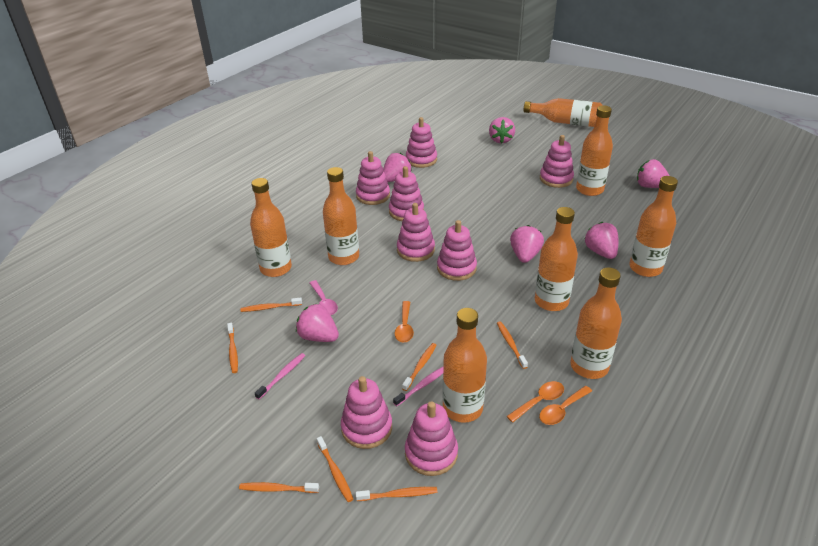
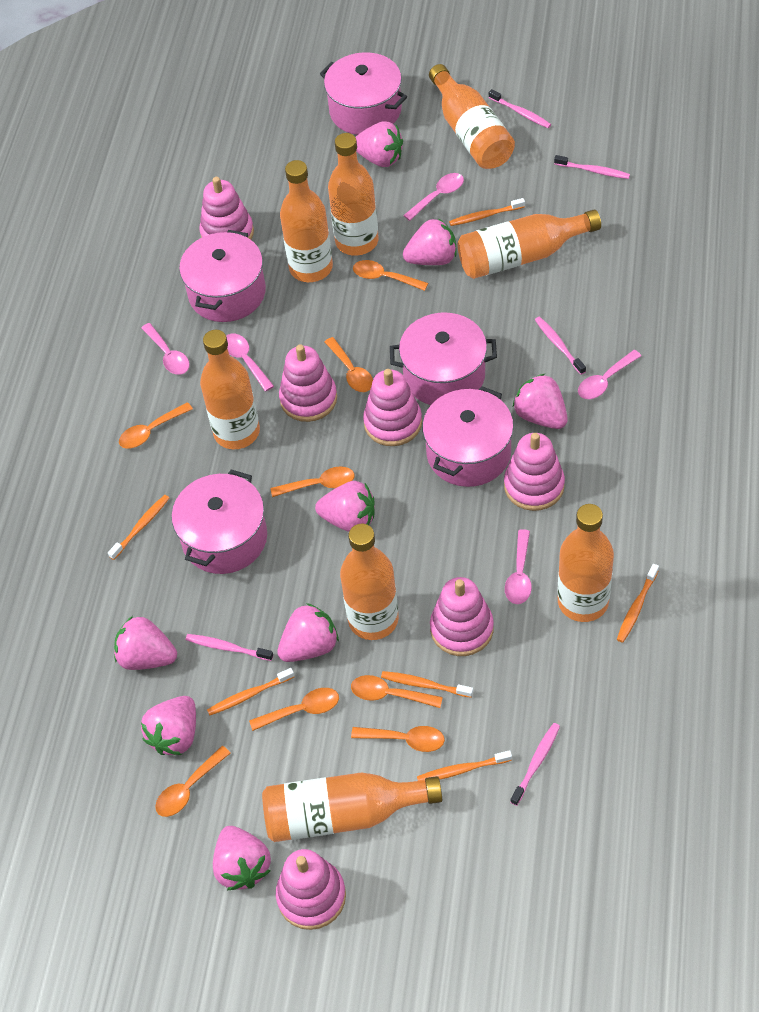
orange spoon: 3 -> 8
orange toothbrush: 7 -> 6
pink pot: 0 -> 5
pink spoon: 1 -> 5
pink stacking toy: 8 -> 6
pink strawberry: 6 -> 8
pink toothbrush: 2 -> 5

